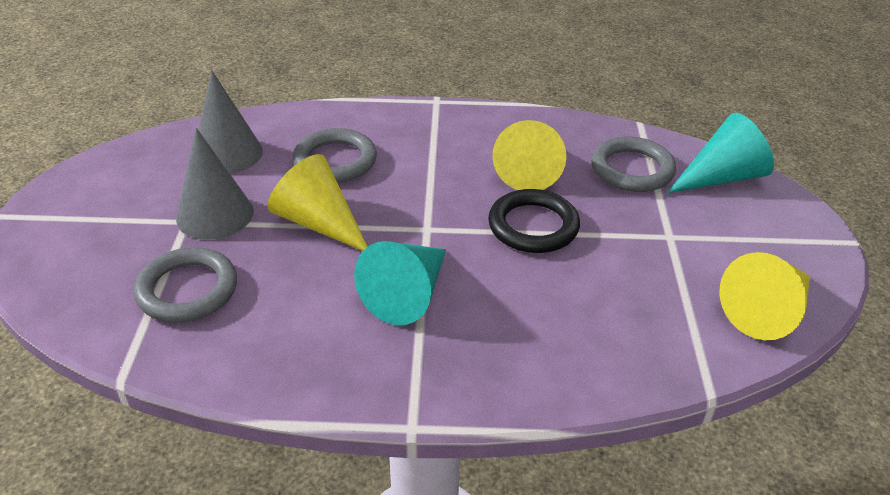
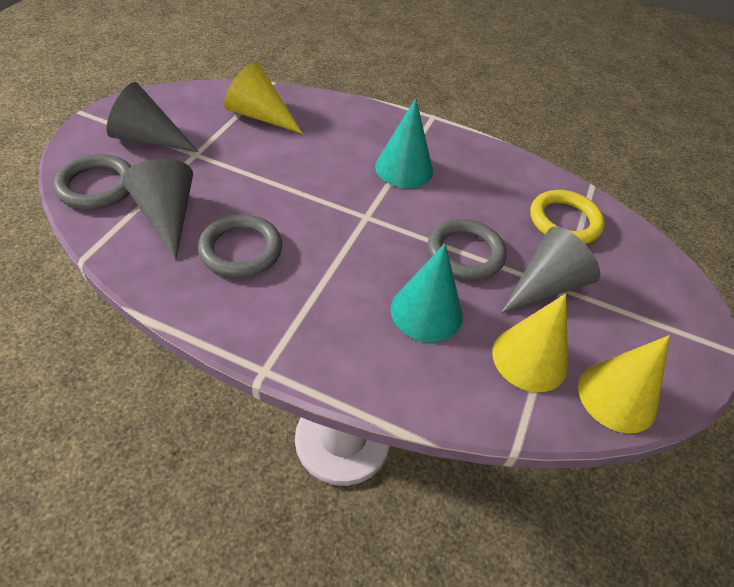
black ring: 1 -> 0
grey cone: 2 -> 3
yellow ring: 0 -> 1

